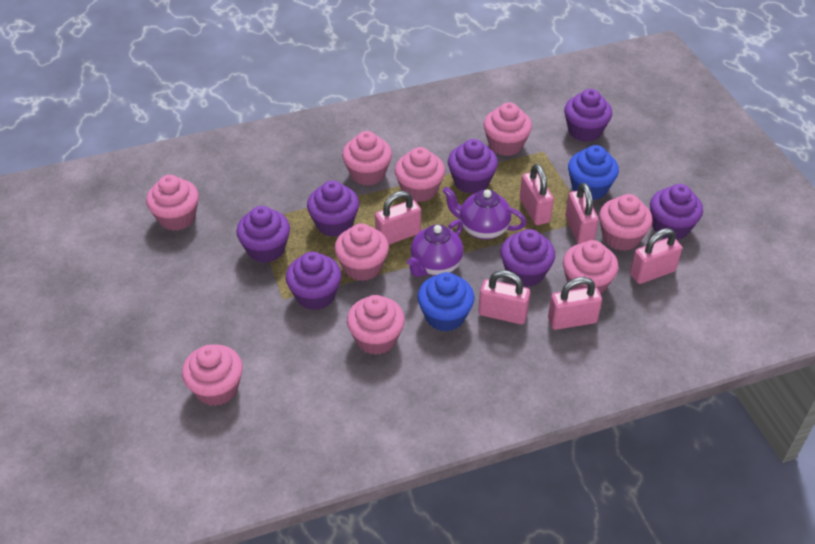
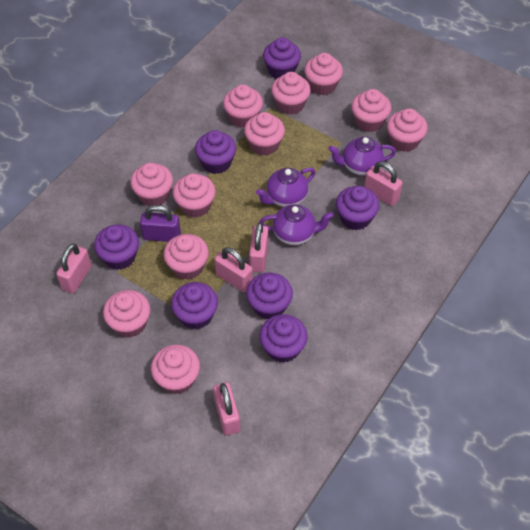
blue cupcake: 2 -> 0
pink cupcake: 9 -> 11
pink padlock: 6 -> 5
purple padlock: 0 -> 1
purple teapot: 2 -> 3

